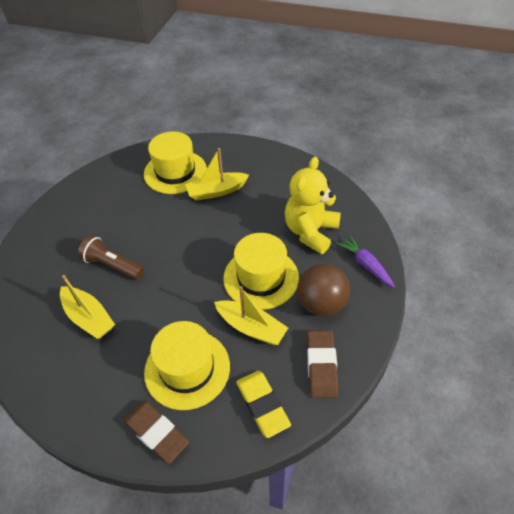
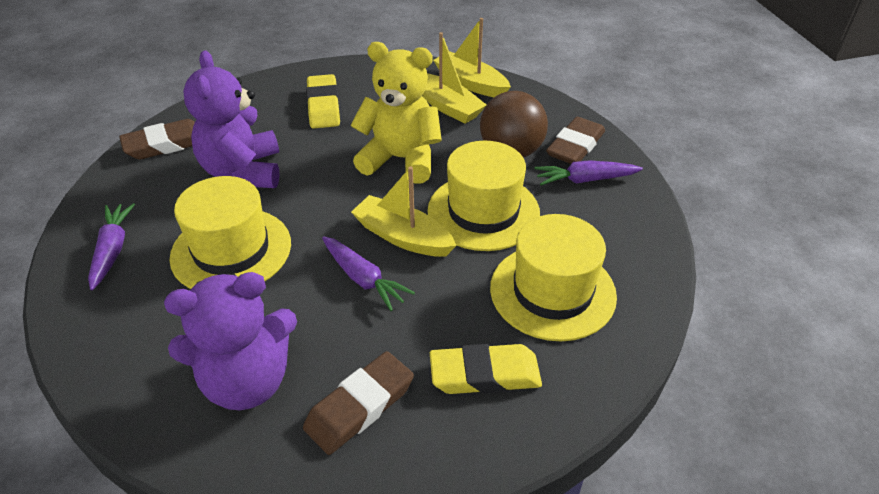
brown eraser: 2 -> 3
brown flashlight: 1 -> 0
purple carrot: 1 -> 3
purple teddy bear: 0 -> 2
yellow eraser: 1 -> 2

